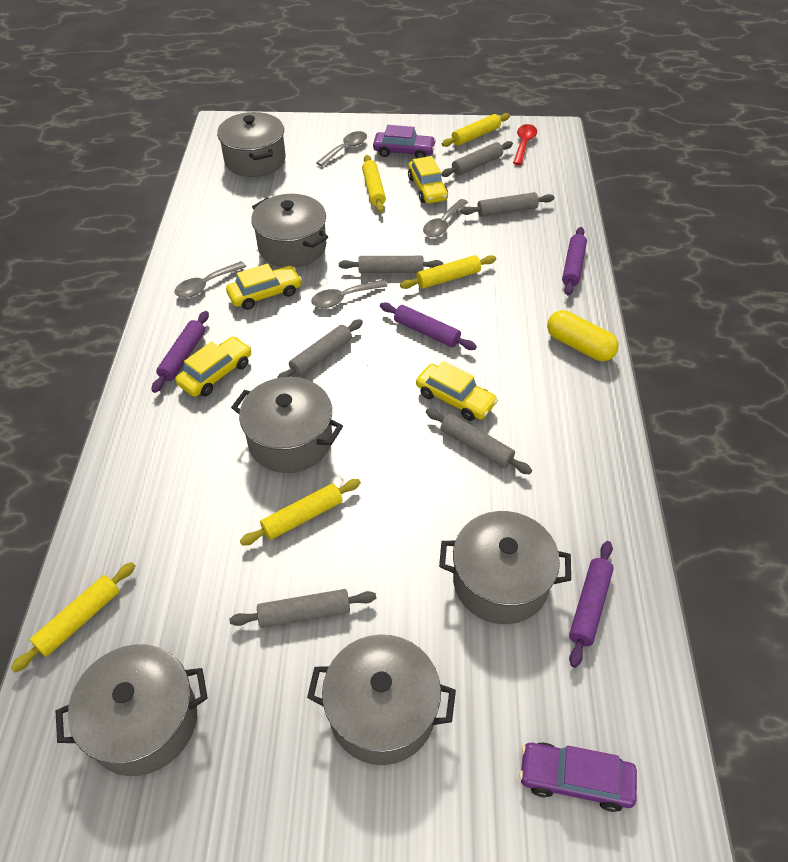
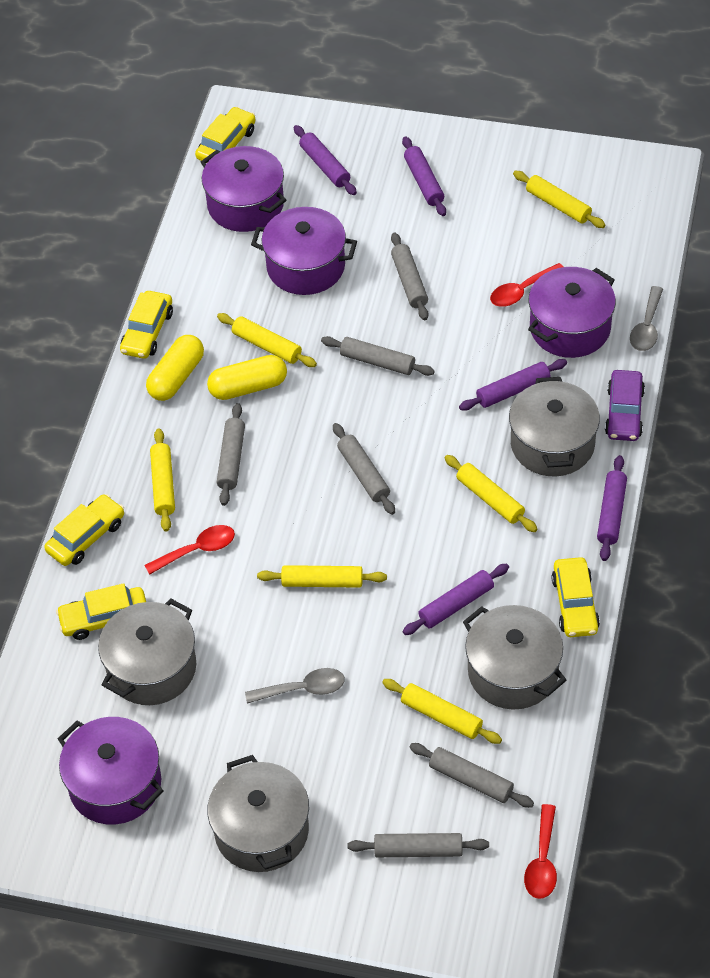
grey pot: 6 -> 4
grey spoon: 4 -> 2
purple car: 2 -> 1
purple pot: 0 -> 4
purple rolling pin: 4 -> 5
red spoon: 1 -> 3
yellow capsule: 1 -> 2
yellow car: 4 -> 5
yellow rolling pin: 5 -> 6

